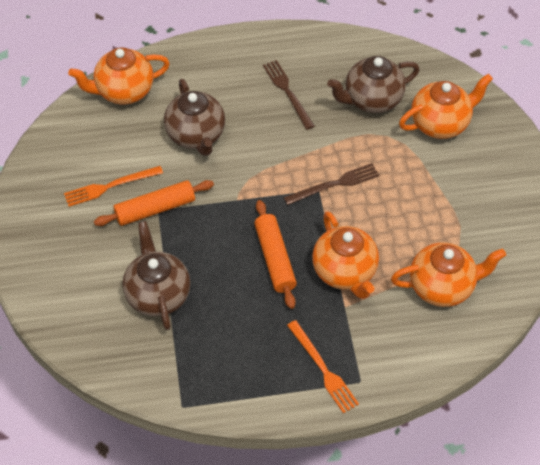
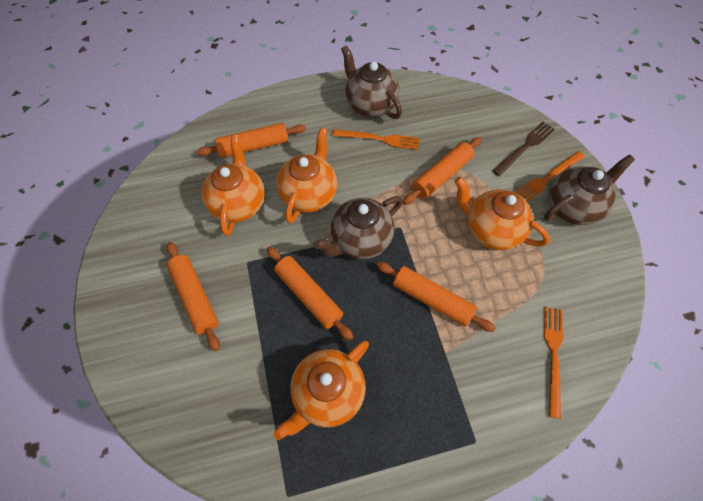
brown fork: 2 -> 1
orange fork: 2 -> 3
orange rolling pin: 2 -> 5

